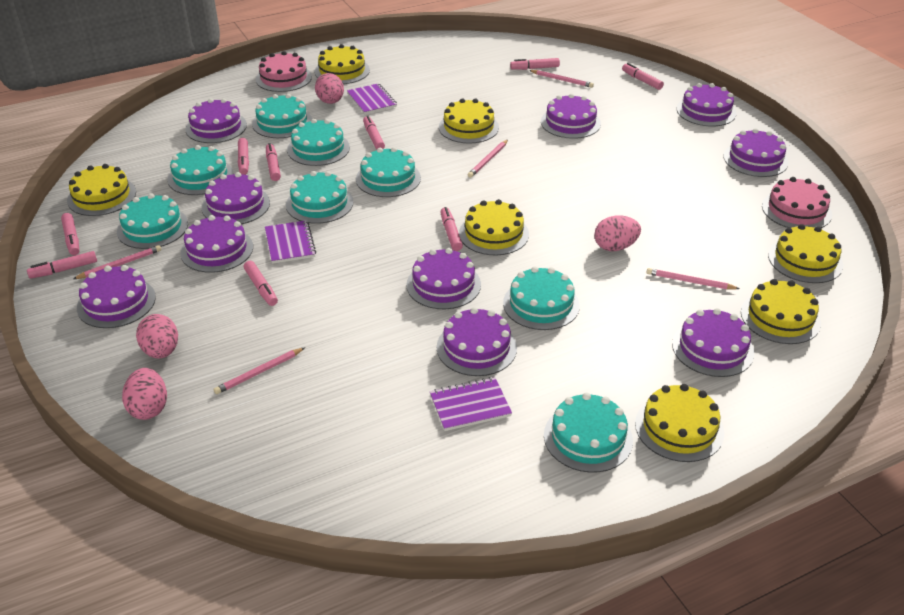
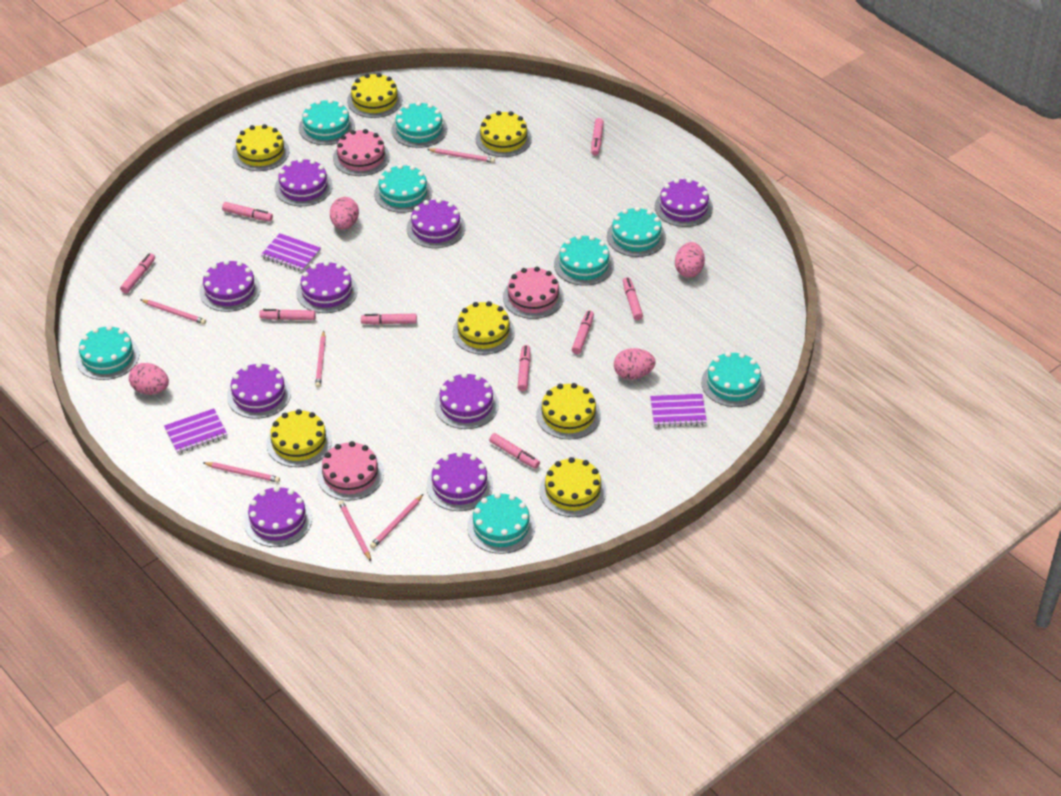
pink cake: 2 -> 3
pink pencil: 5 -> 6
purple cake: 10 -> 9

